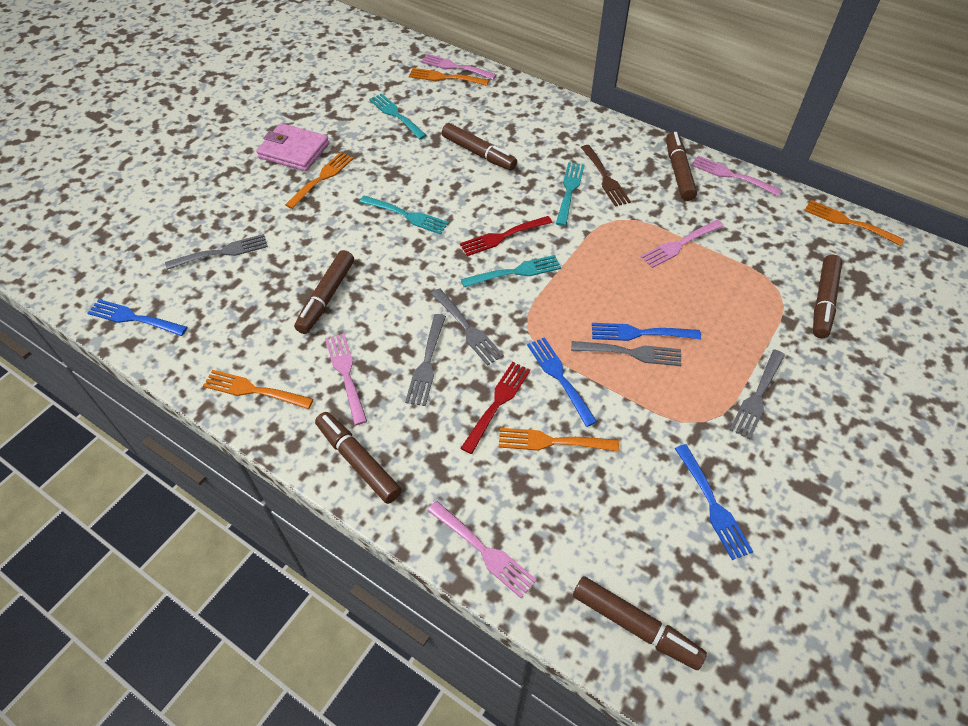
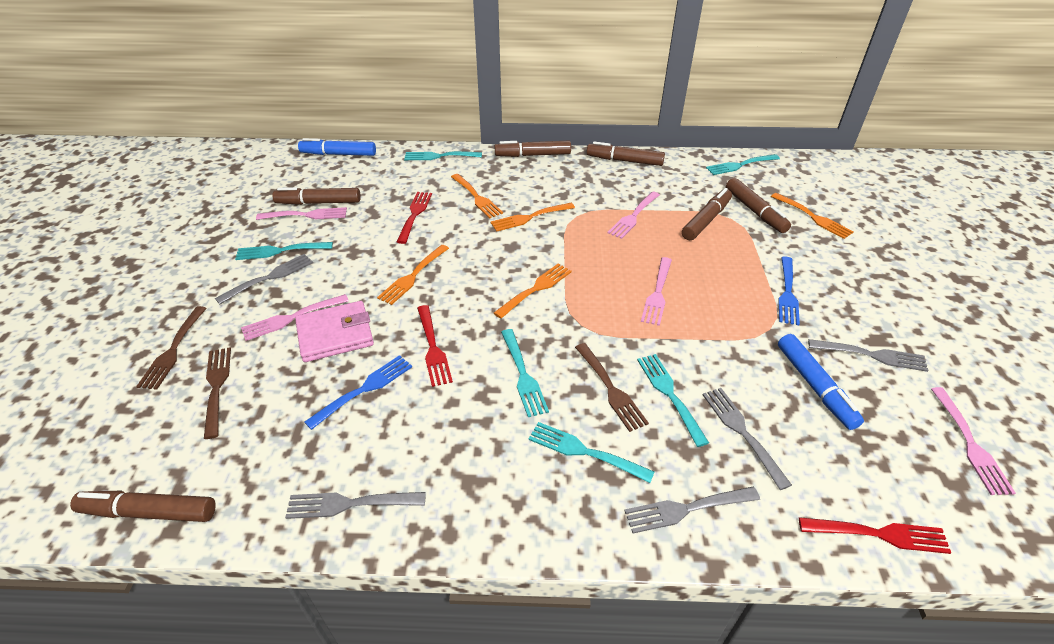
blue fork: 4 -> 2
blue marker: 0 -> 2
brown fork: 1 -> 3
red fork: 2 -> 3
turquoise fork: 4 -> 6

